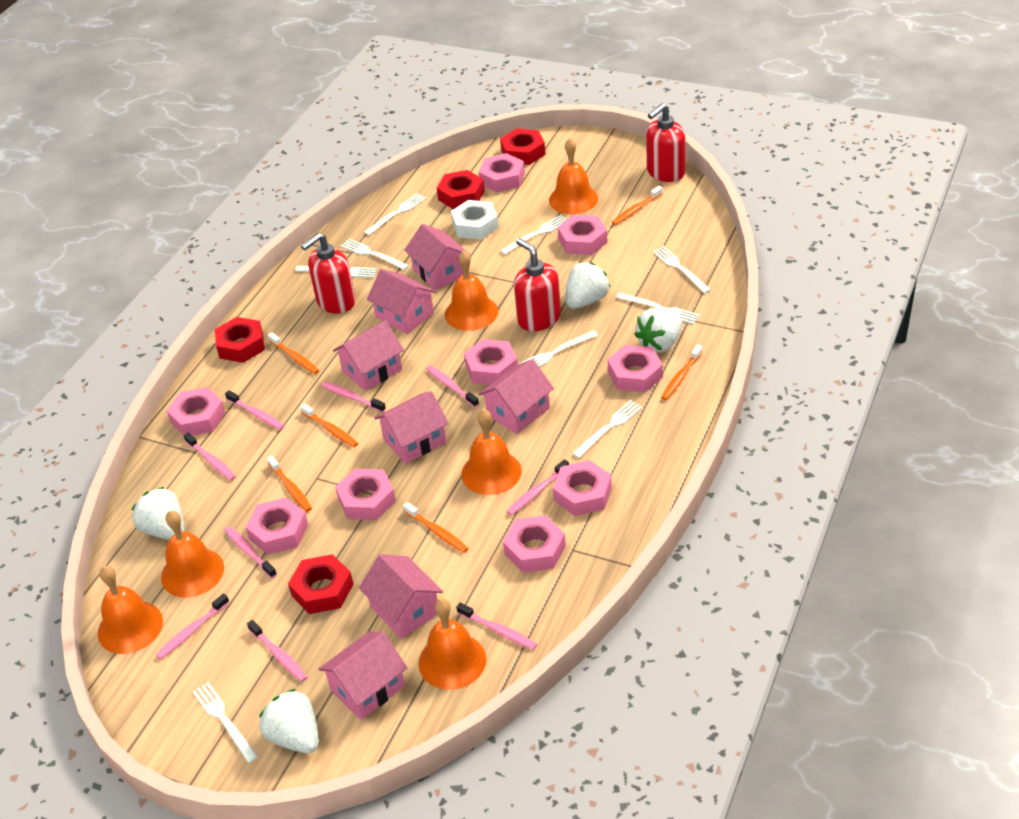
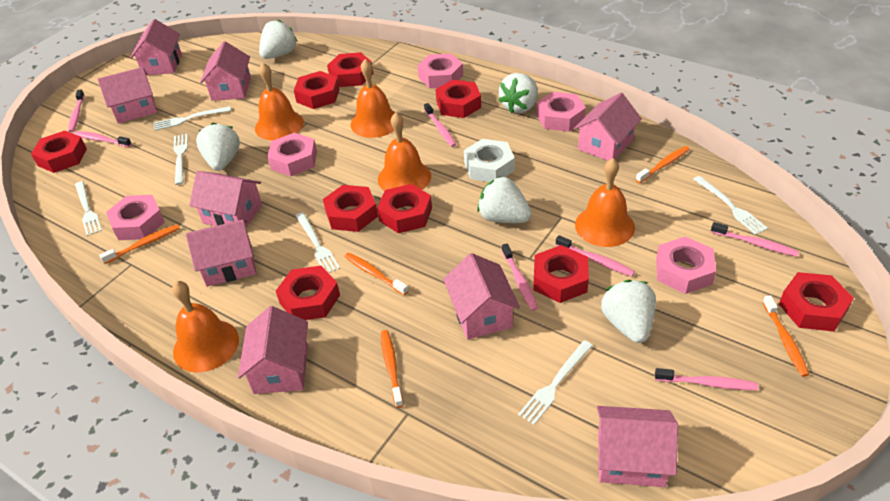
orange bell: 6 -> 5
orange toothbrush: 6 -> 5
pink house: 7 -> 9
pink nut: 9 -> 5
pink toothbrush: 9 -> 7
red nut: 4 -> 9
red soap dispenser: 3 -> 0
white fork: 9 -> 6
white strawberry: 4 -> 5

